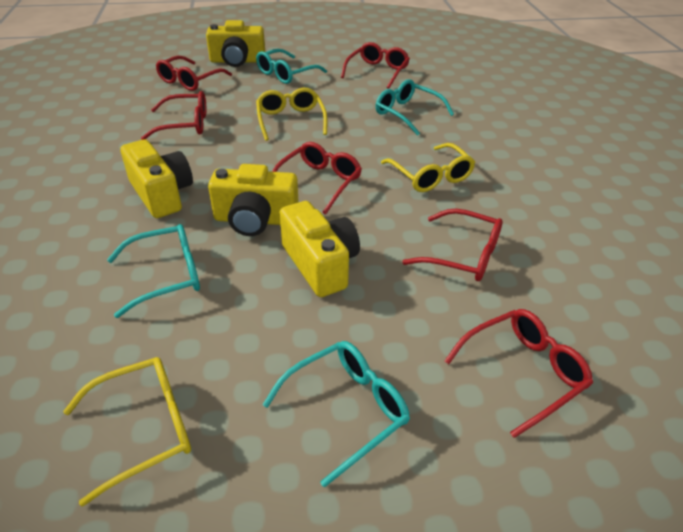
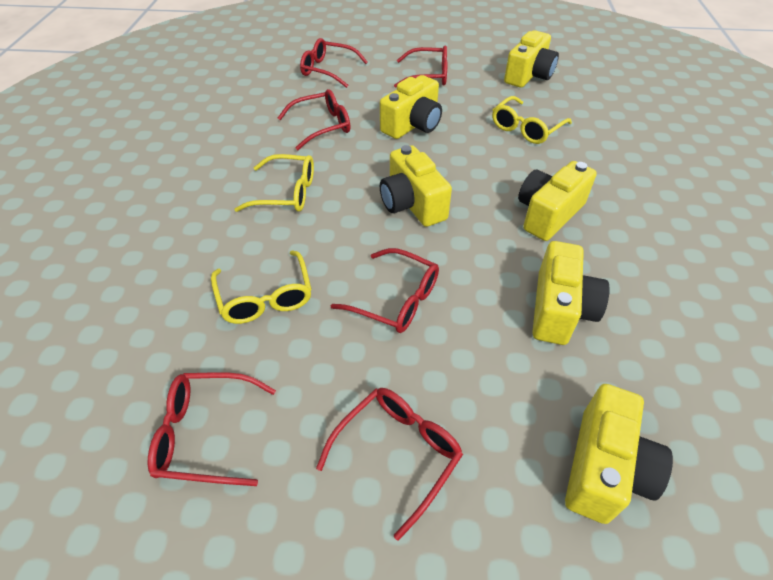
turquoise glasses: 4 -> 0
yellow camera: 4 -> 6

